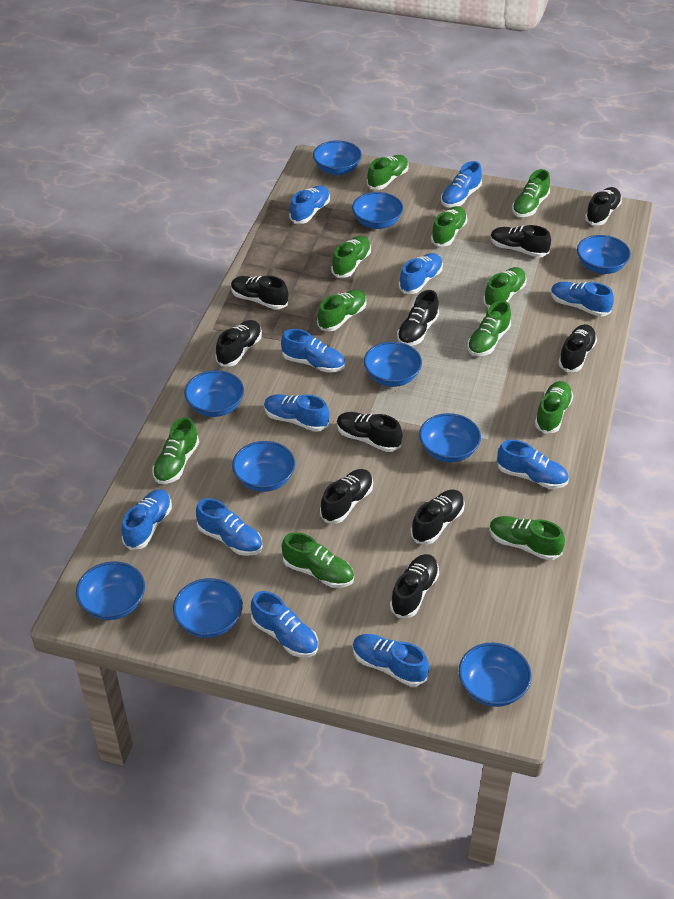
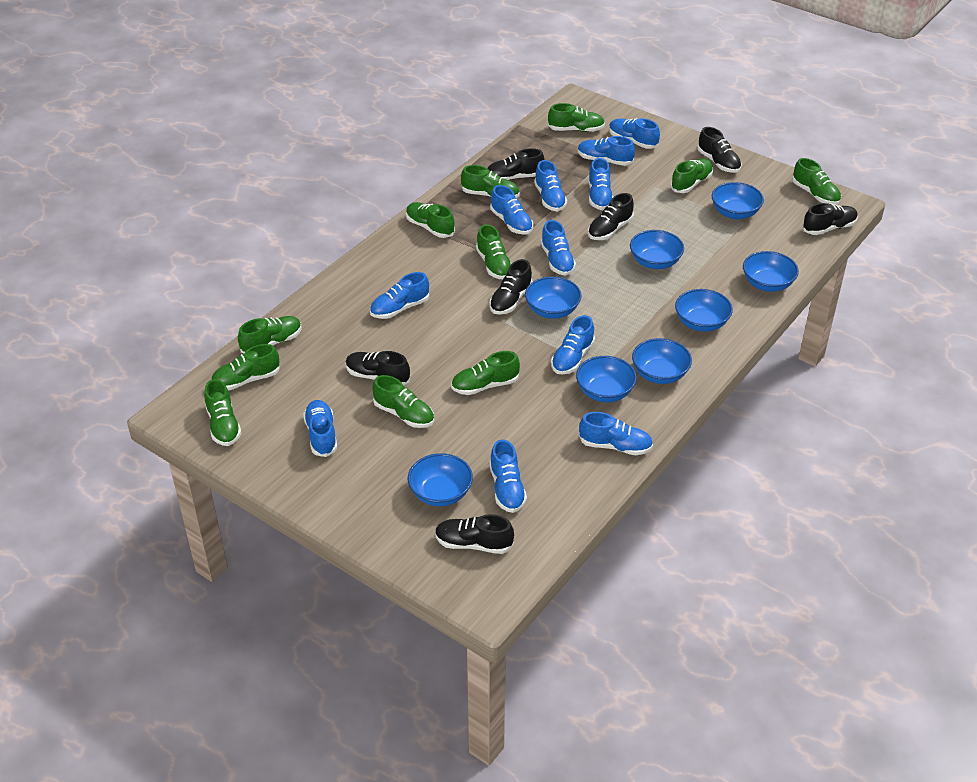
black shoe: 10 -> 7
blue bowl: 10 -> 8

